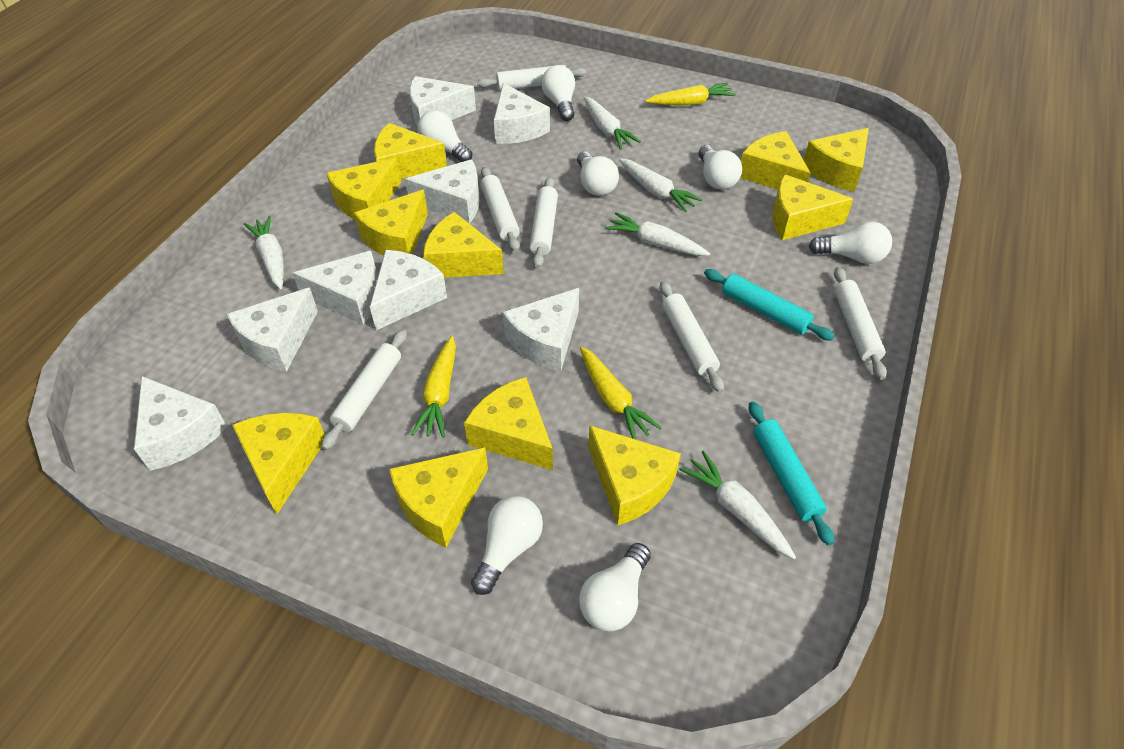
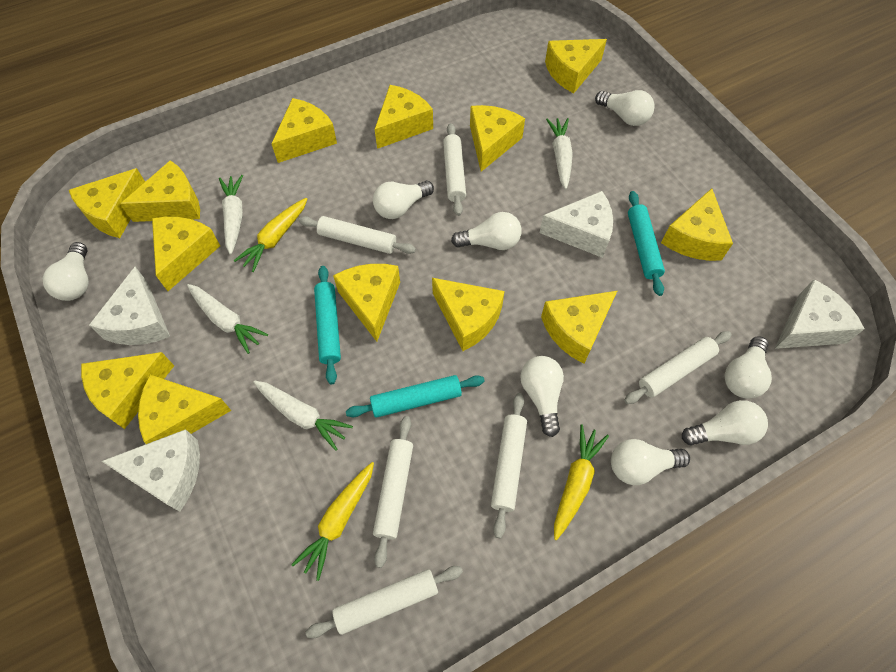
turquoise rolling pin: 2 -> 3
white carrot: 5 -> 4
white cheese: 8 -> 4
white light bulb: 7 -> 8
yellow cheese: 11 -> 13

